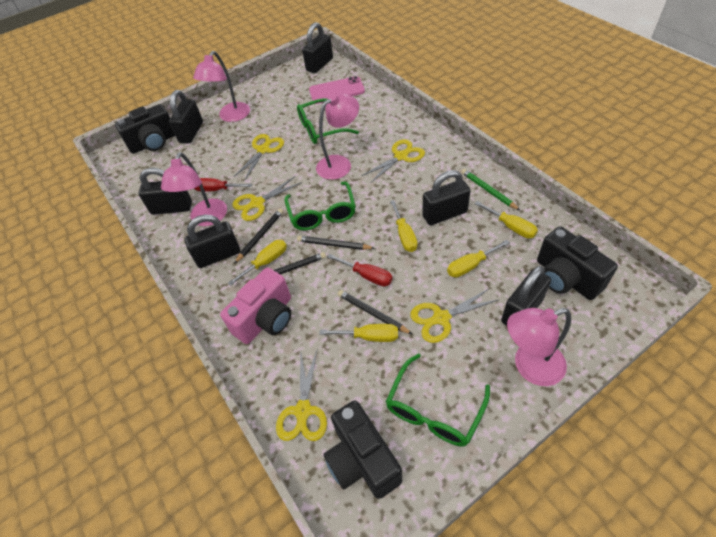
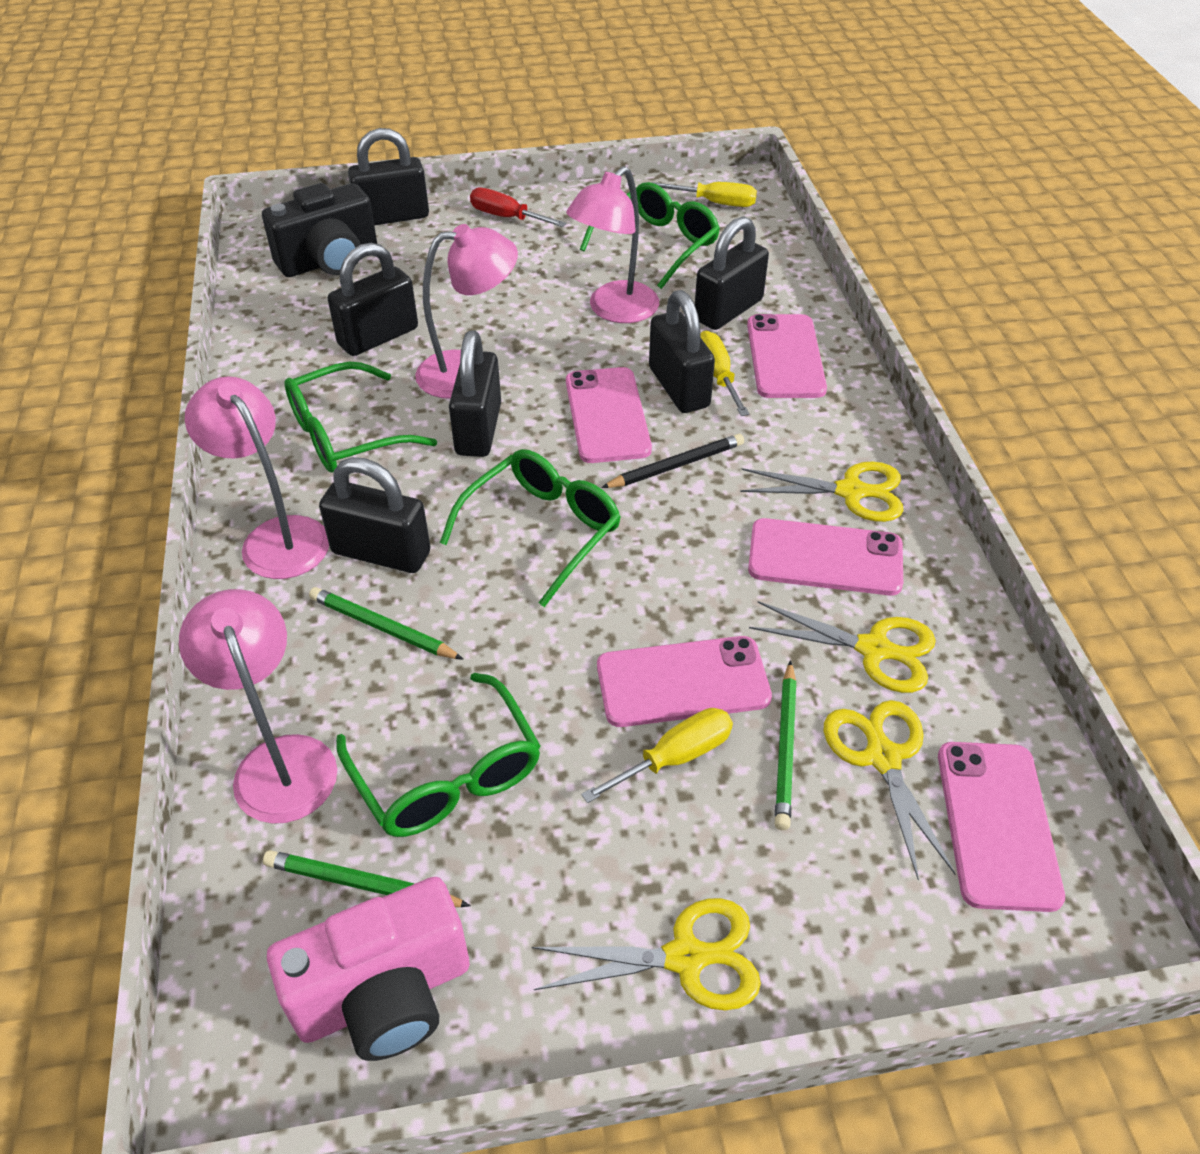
black camera: 3 -> 1
black pencil: 4 -> 1
green glasses: 3 -> 4
green pencil: 1 -> 3
pink phone: 1 -> 5
red screwdriver: 2 -> 1
yellow scissors: 5 -> 4
yellow screwdriver: 5 -> 3

